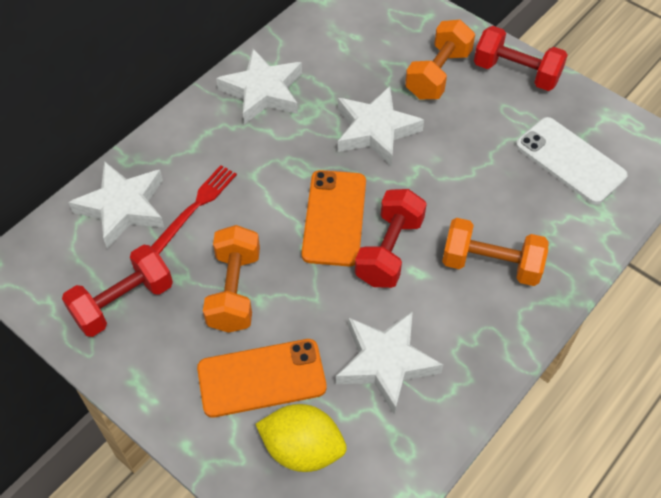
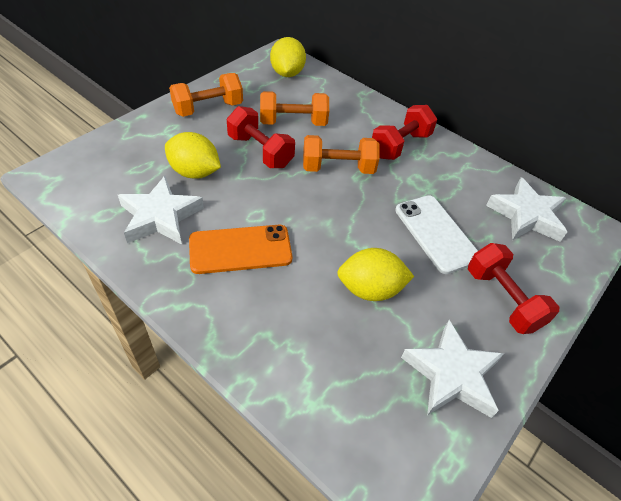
orange phone: 2 -> 1
red fork: 1 -> 0
white star: 4 -> 3
yellow lemon: 1 -> 3

